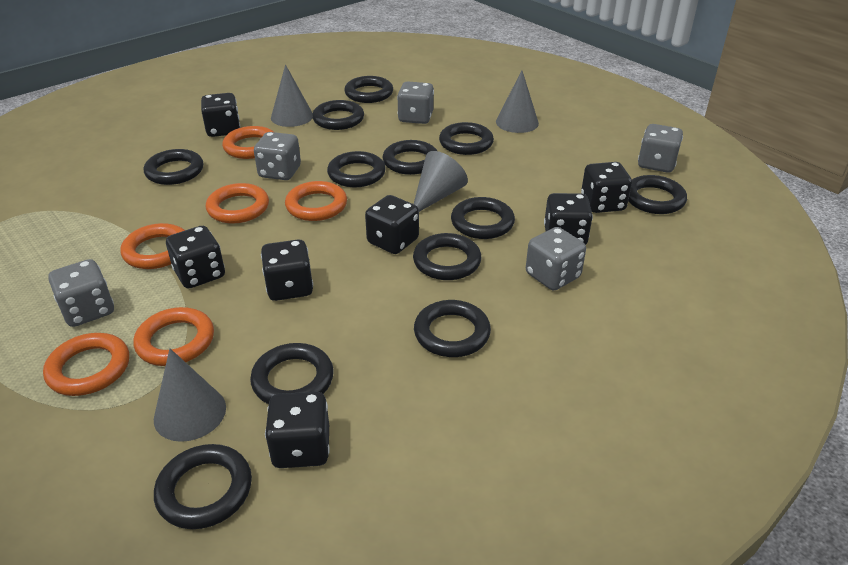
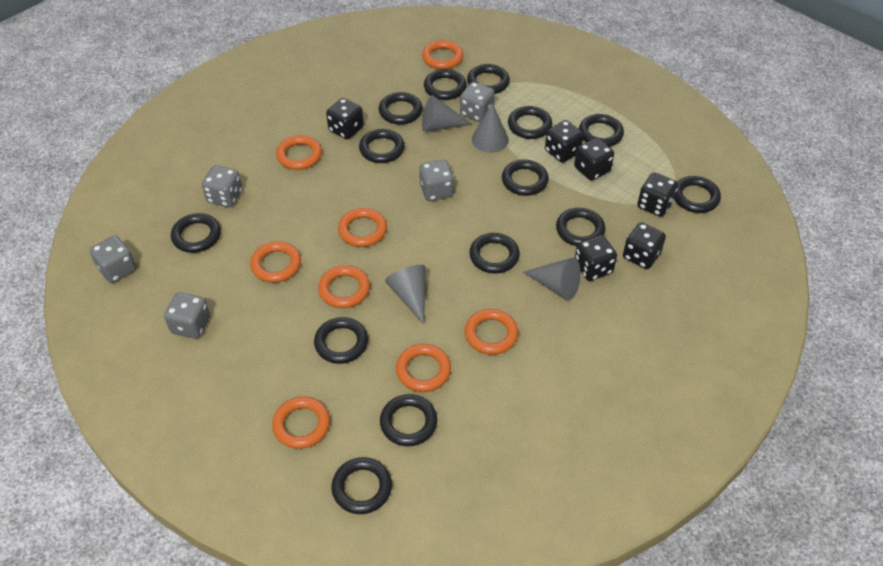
black dice: 7 -> 6
black ring: 12 -> 14
orange ring: 6 -> 8

